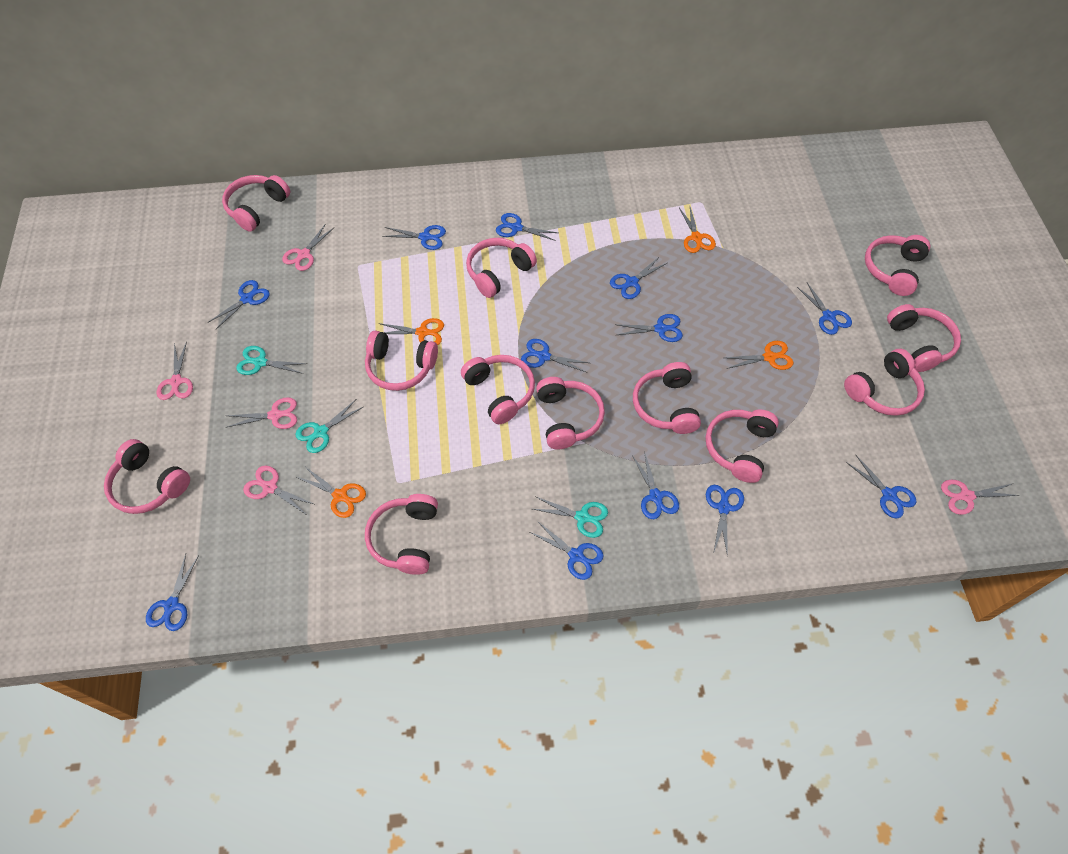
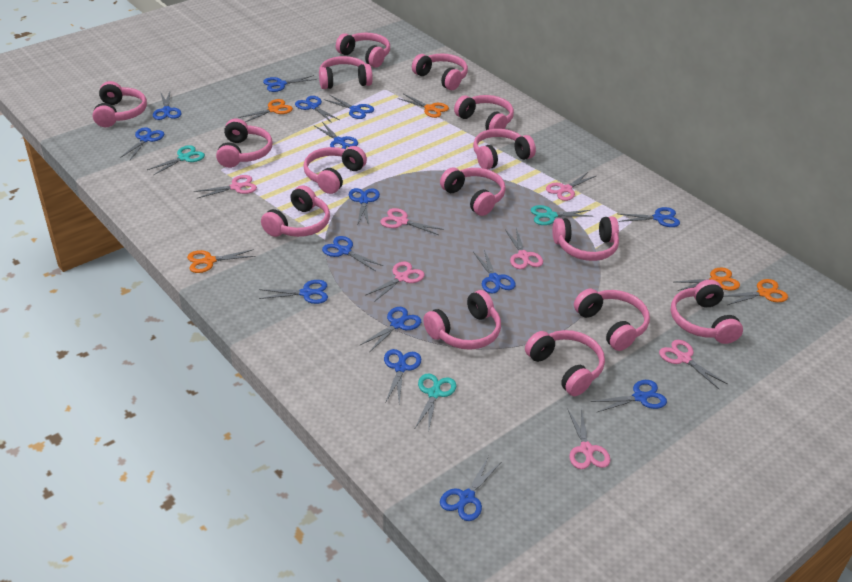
blue scissors: 12 -> 15
orange scissors: 4 -> 5
pink headphones: 12 -> 15
pink scissors: 5 -> 7

